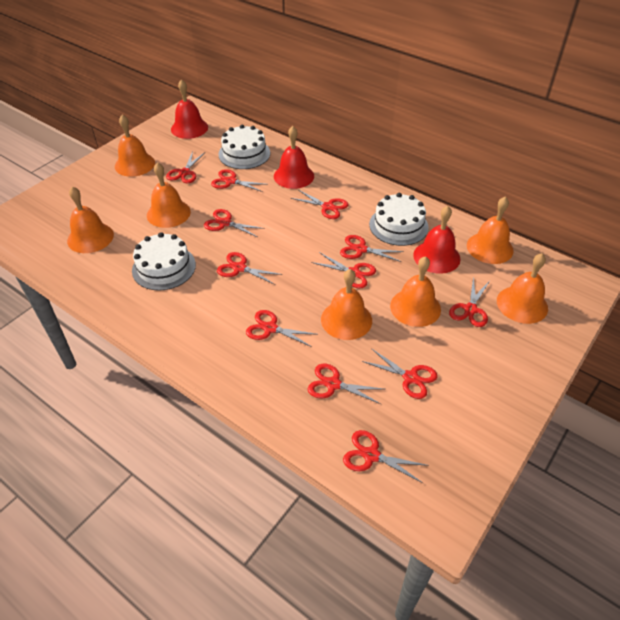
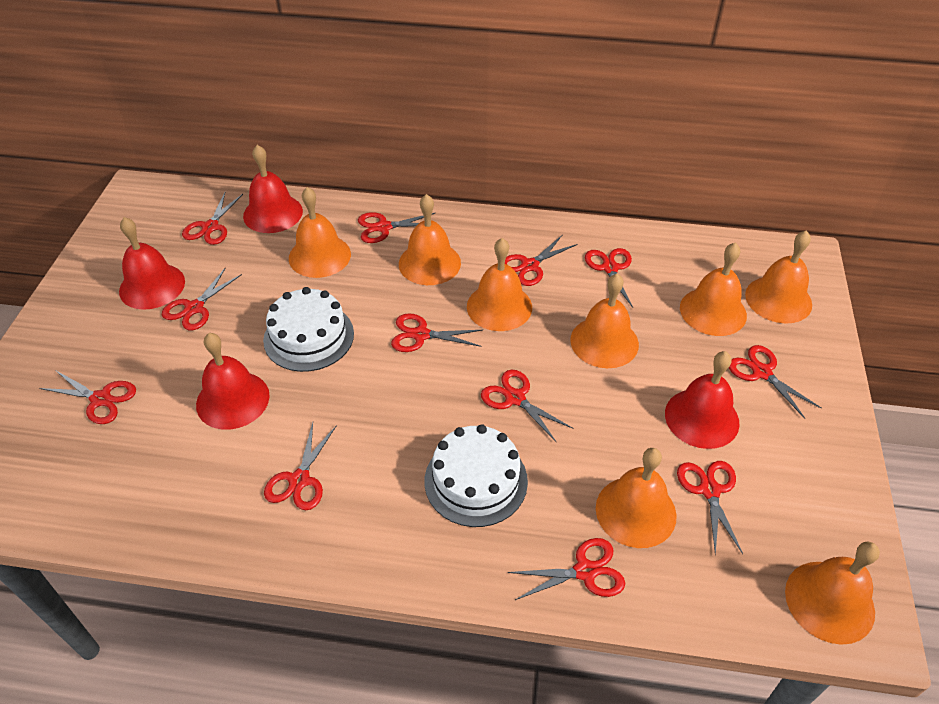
orange bell: 7 -> 8
red bell: 3 -> 4
white cake: 3 -> 2

